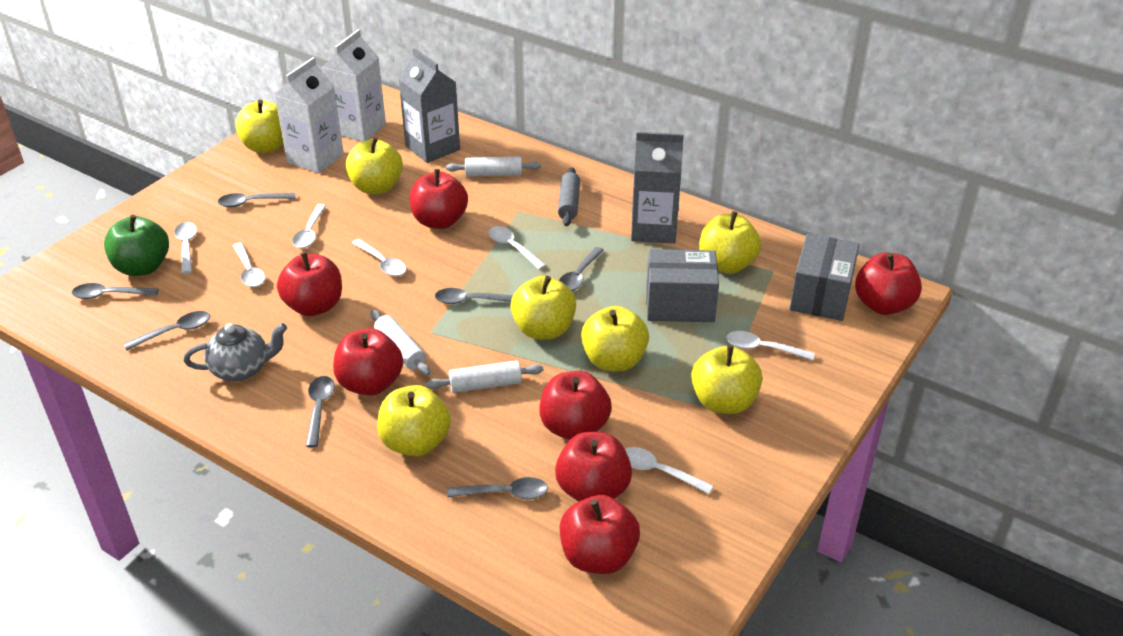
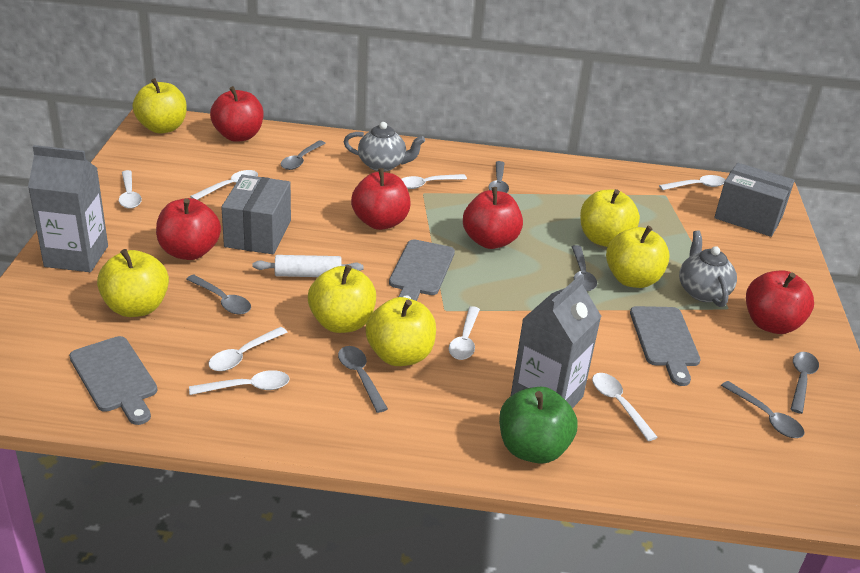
grey cutting board: 0 -> 3
grey rolling pin: 1 -> 0
grey teapot: 1 -> 2
red apple: 7 -> 5
white carton: 2 -> 0
white rolling pin: 3 -> 1
white spoon: 7 -> 8
yellow apple: 7 -> 6

